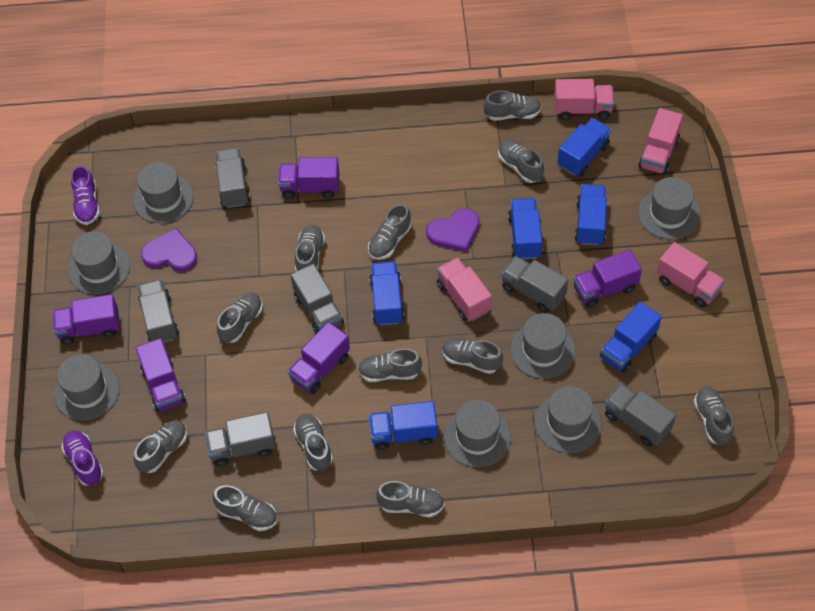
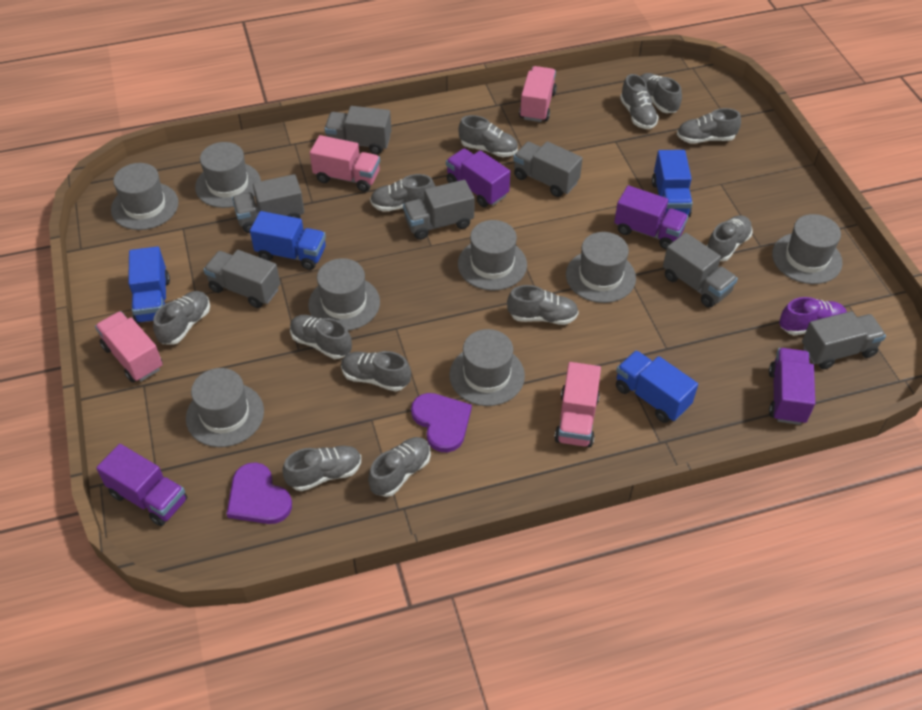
blue truck: 6 -> 4
grey hat: 7 -> 8
grey truck: 6 -> 7
purple shoe: 2 -> 1
purple truck: 5 -> 4

